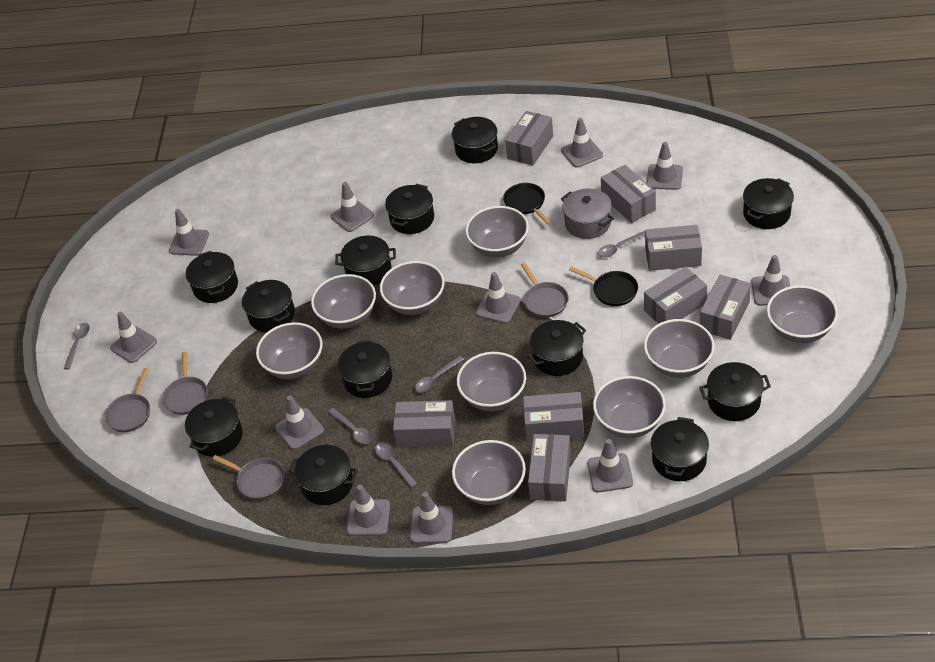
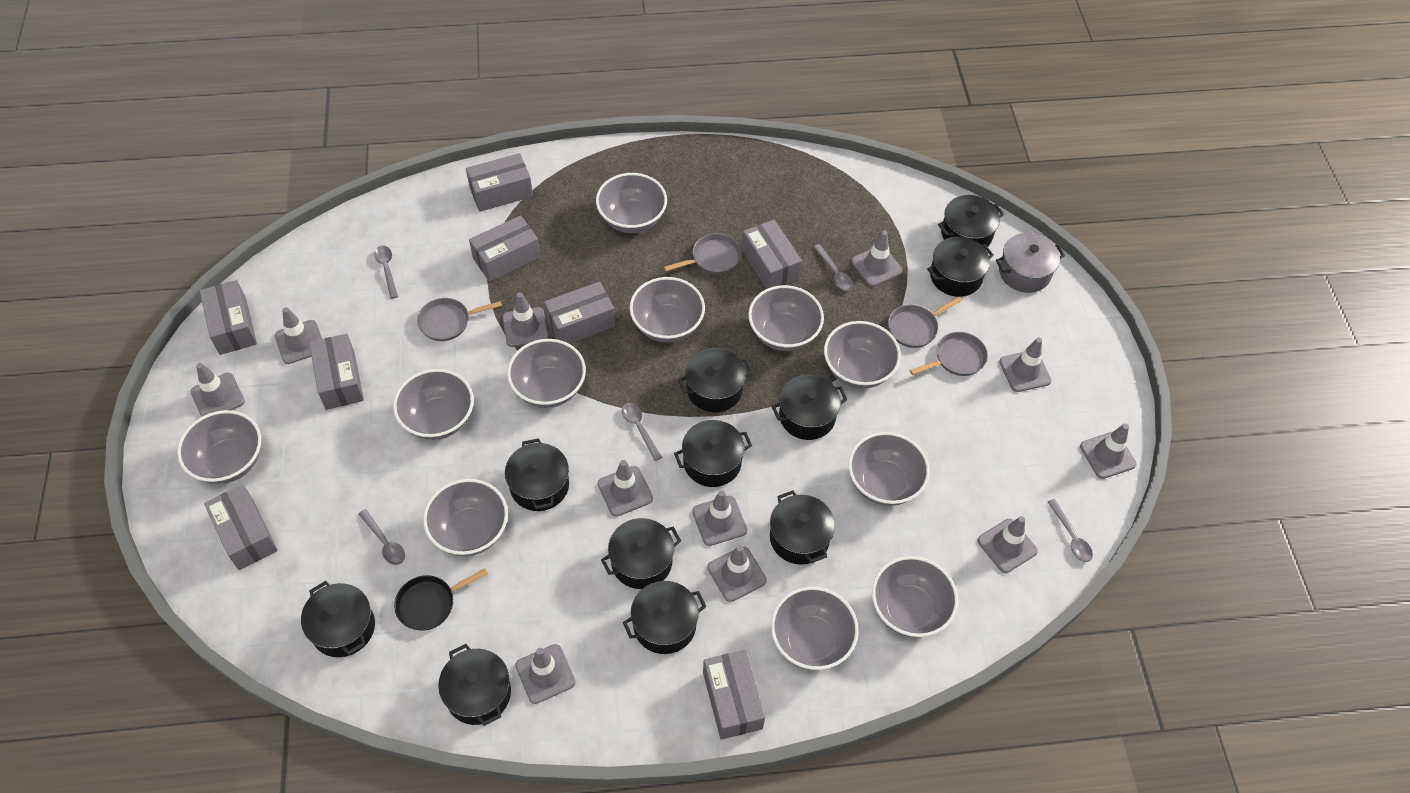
black pan: 2 -> 1
black pot: 12 -> 11
grey bowl: 9 -> 11

